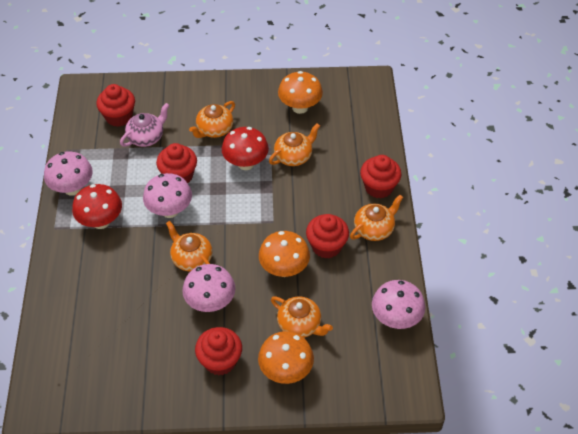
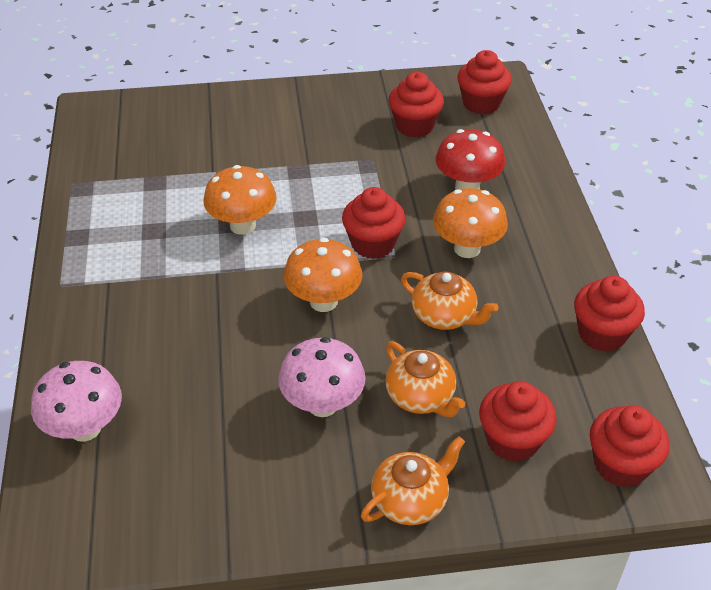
orange teapot: 5 -> 3
pink mushroom: 4 -> 2
pink teapot: 1 -> 0
red cupcake: 5 -> 6
red mushroom: 2 -> 1

